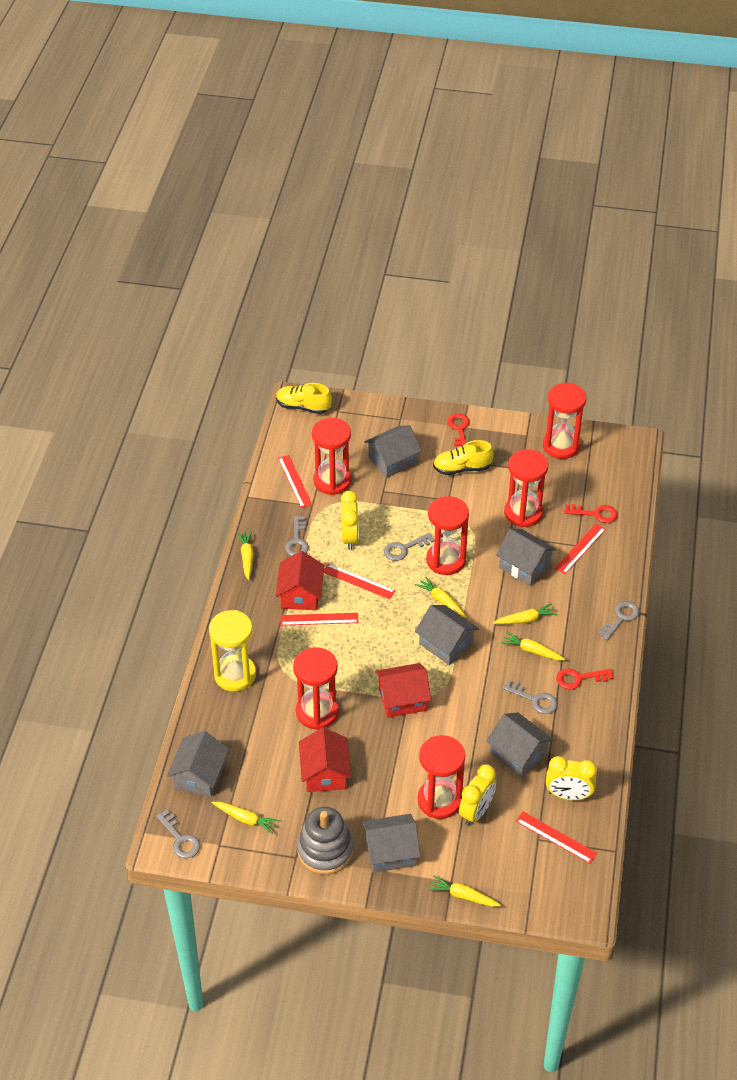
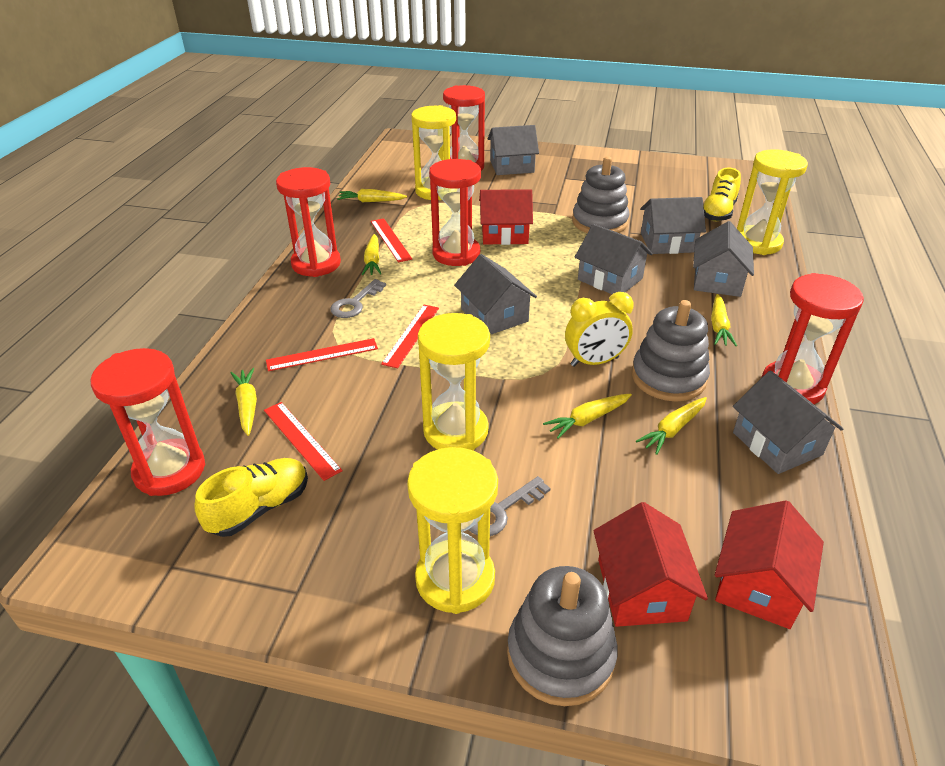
grey key: 5 -> 2
grey stacking toy: 1 -> 3
red hourglass: 6 -> 5
red key: 3 -> 0
red ruler: 5 -> 4
yellow clock: 3 -> 1
yellow hourglass: 1 -> 4

